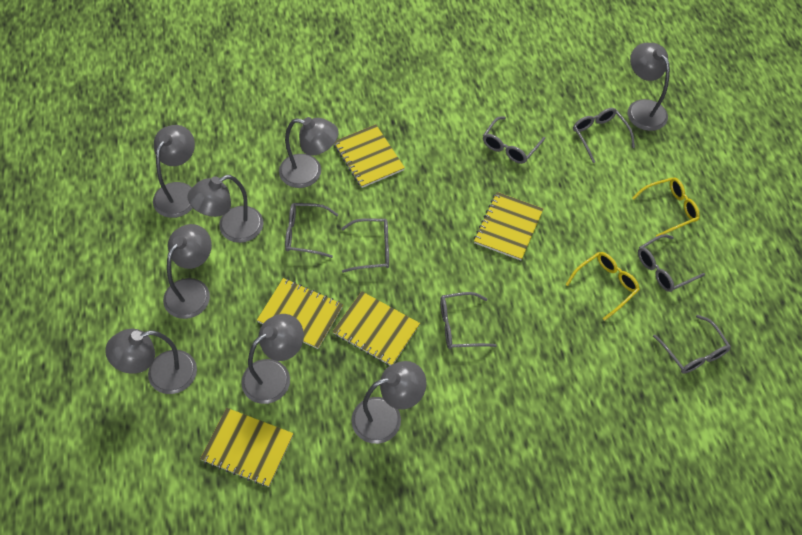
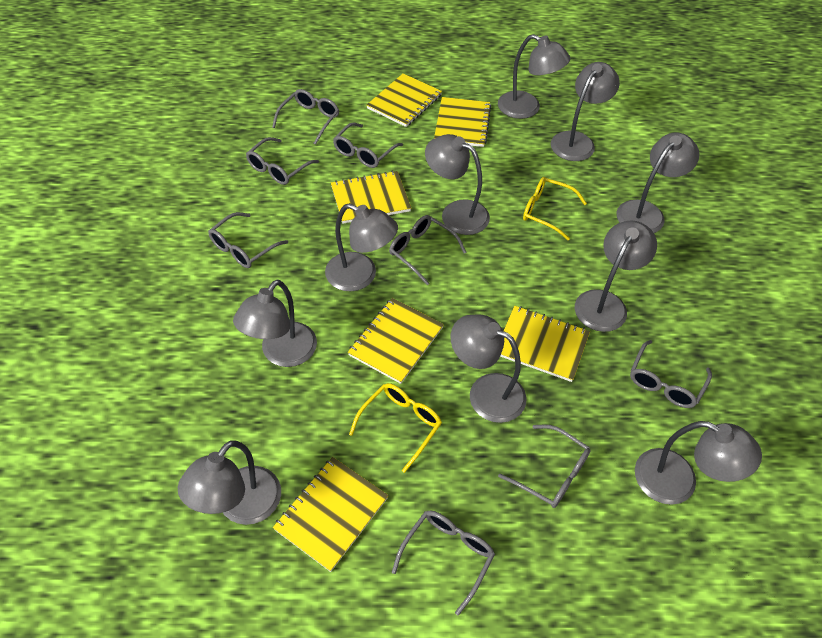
grey glasses: 7 -> 8
grey lamp: 8 -> 10
yellow notebook: 5 -> 6

